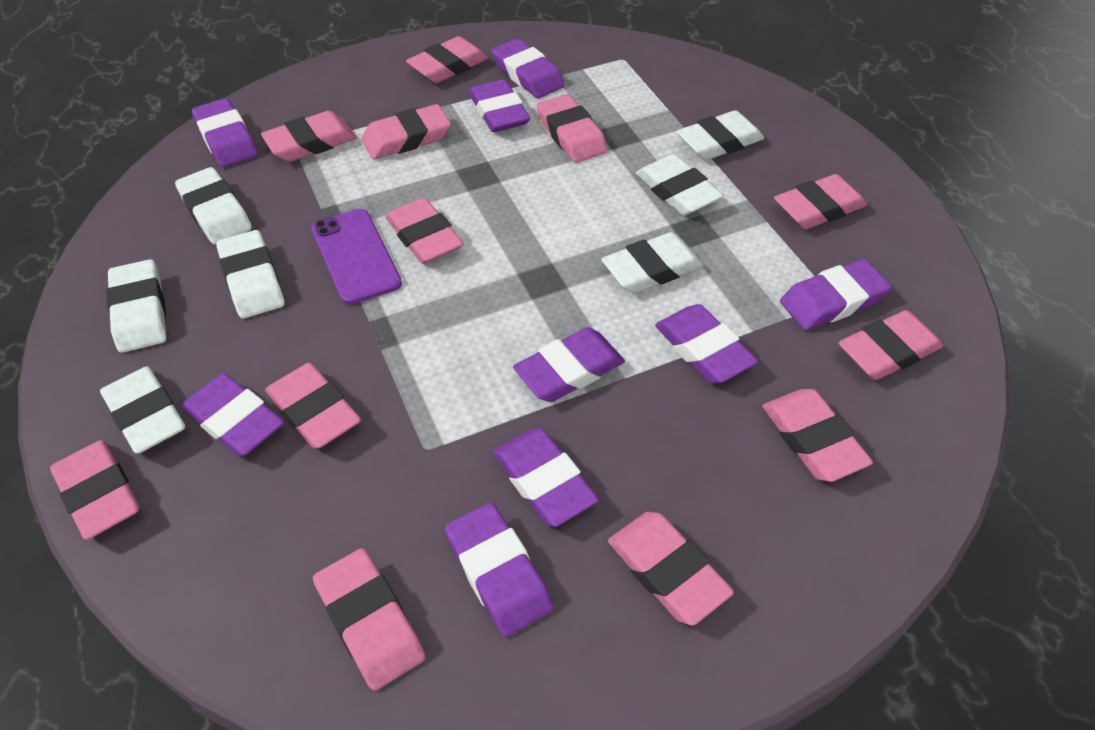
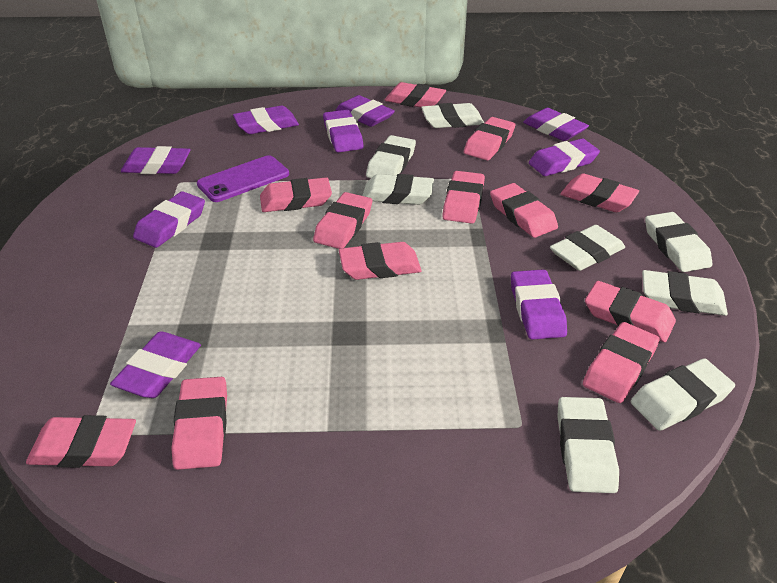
white eraser: 7 -> 8

